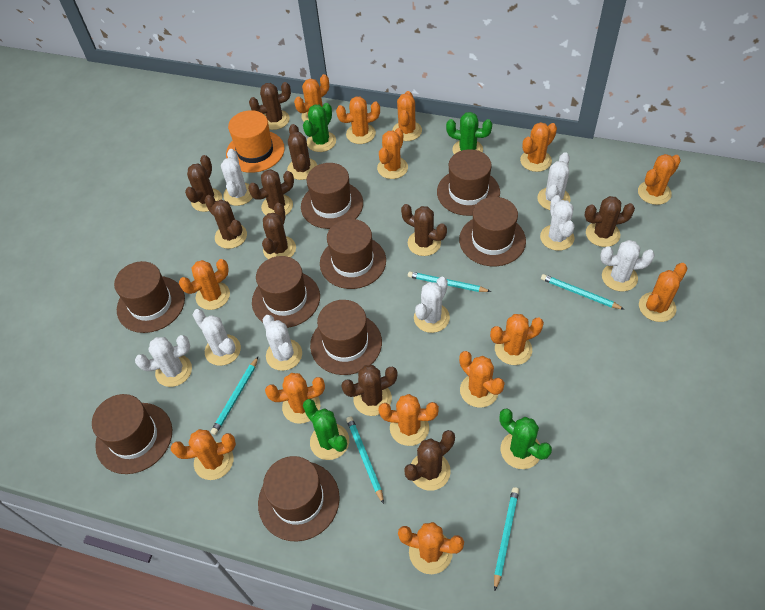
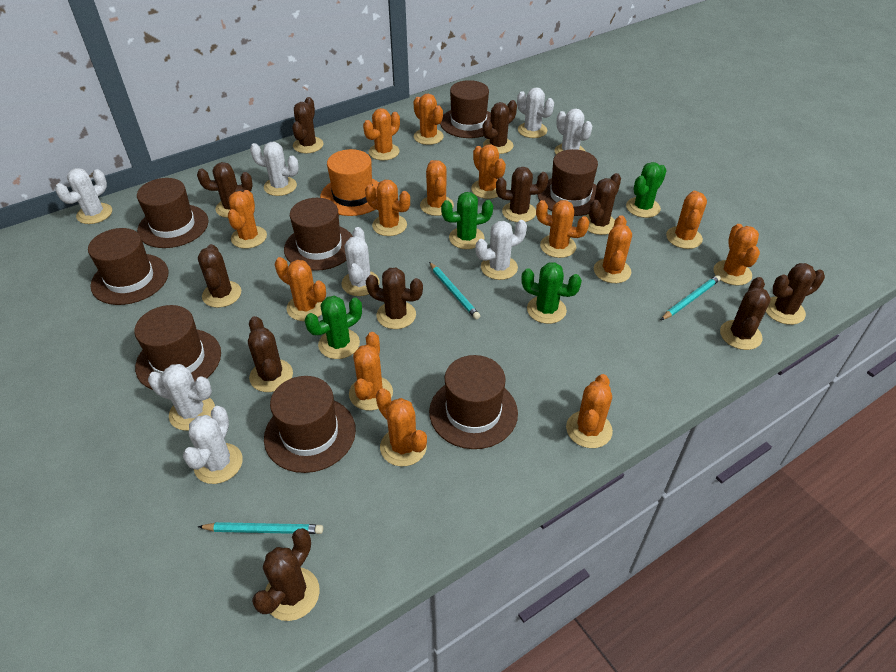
brown cactus: 10 -> 11
brown hat: 9 -> 8
turquoise pencil: 5 -> 3

